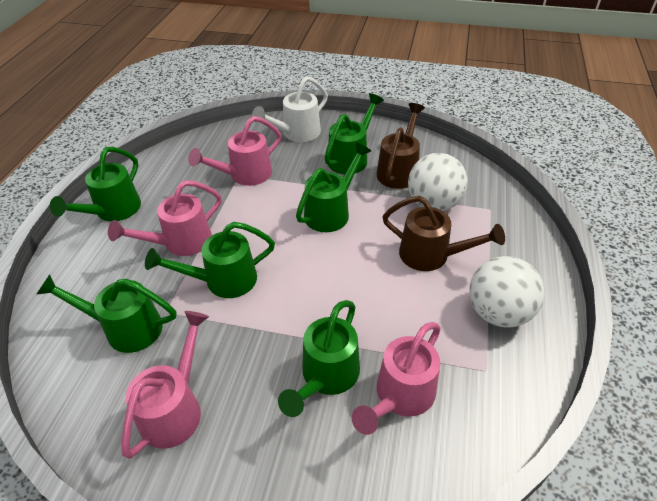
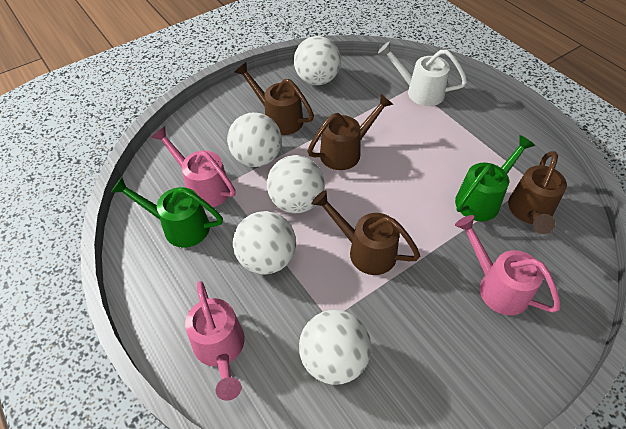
brown watering can: 2 -> 4
green watering can: 6 -> 2
pink watering can: 4 -> 3
white ball: 2 -> 5

